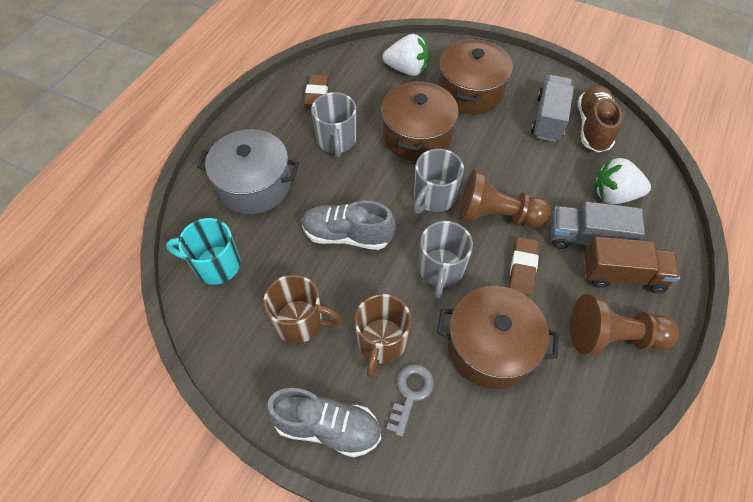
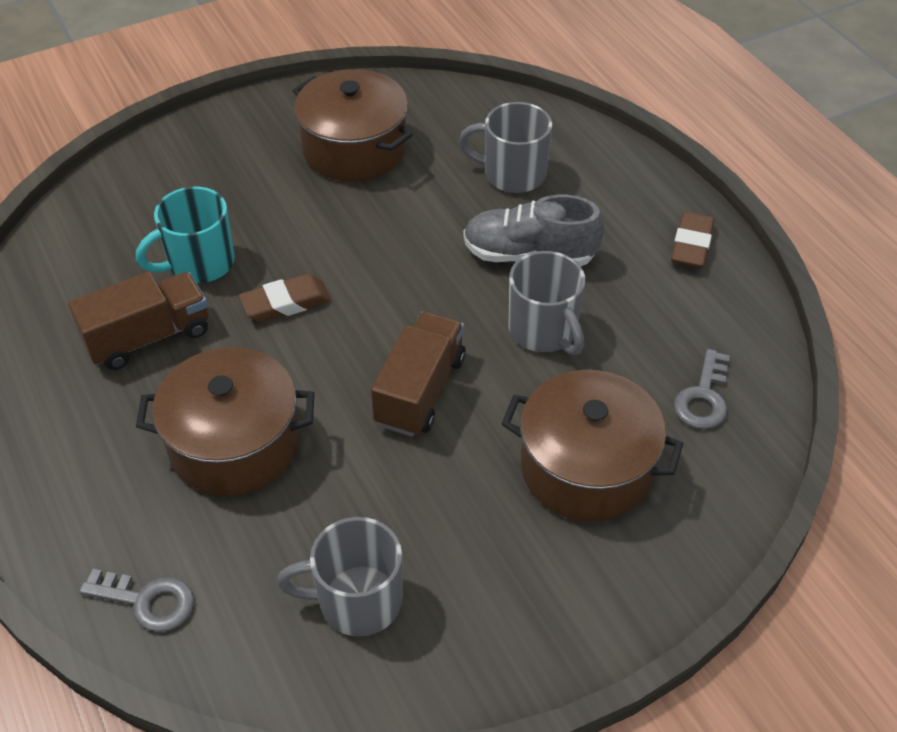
brown mug: 2 -> 0
brown pawn: 2 -> 0
brown shoe: 1 -> 0
brown truck: 1 -> 2
grey key: 1 -> 2
grey pot: 1 -> 0
grey shoe: 2 -> 1
grey truck: 2 -> 0
white strawberry: 2 -> 0

